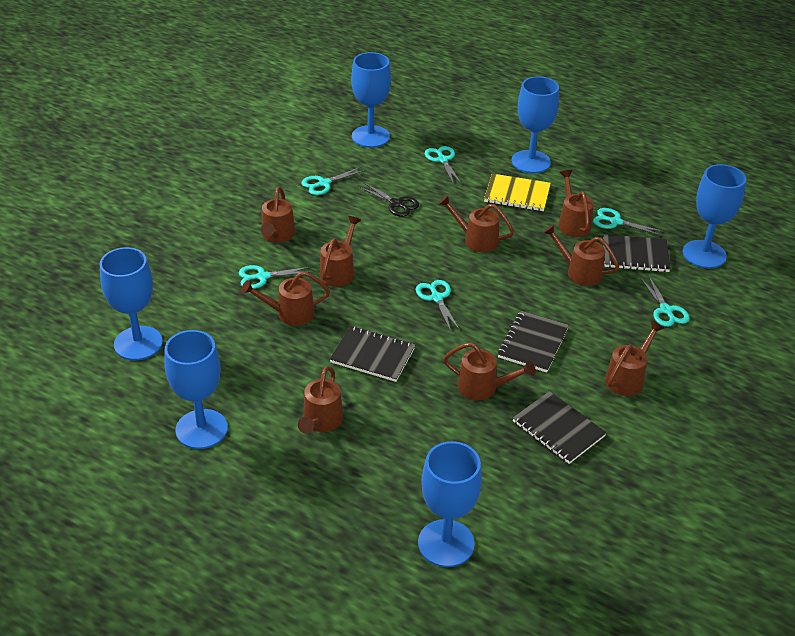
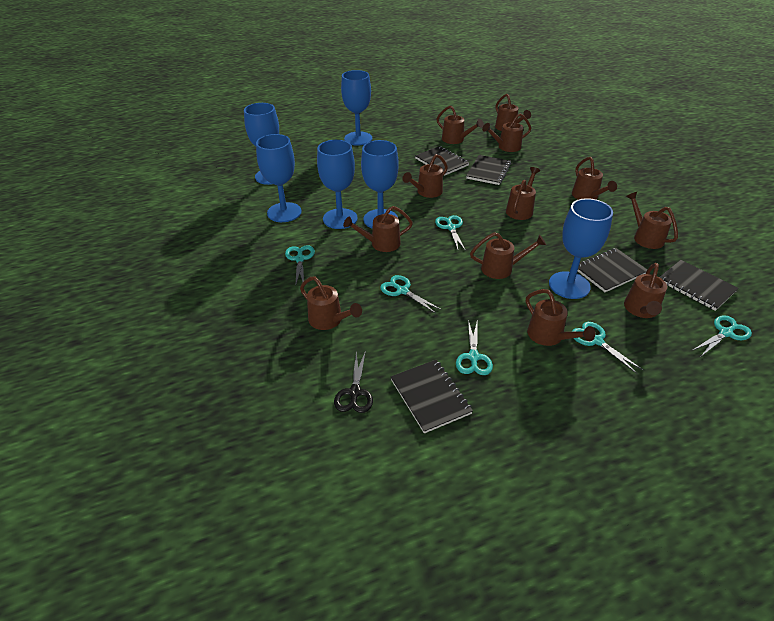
black notebook: 4 -> 5
brown watering can: 9 -> 12
yellow notebook: 1 -> 0

